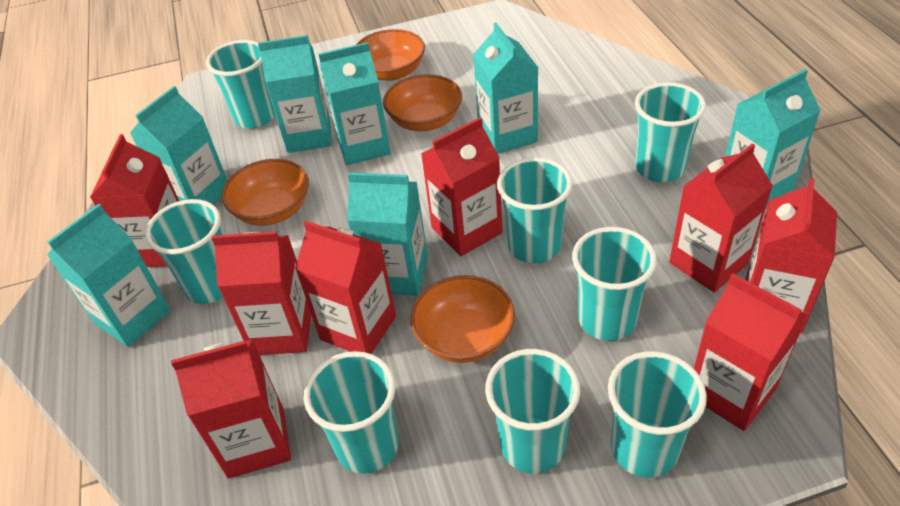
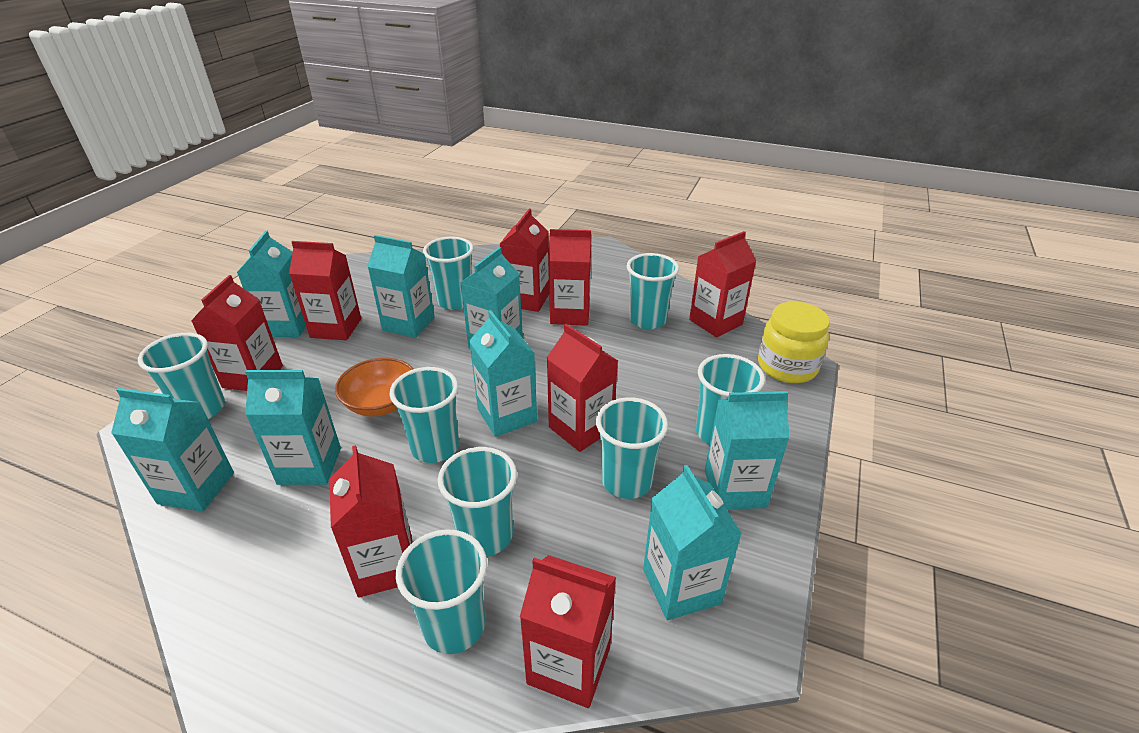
orange bowl: 4 -> 1
turquoise carton: 7 -> 8
yellow jar: 0 -> 1

